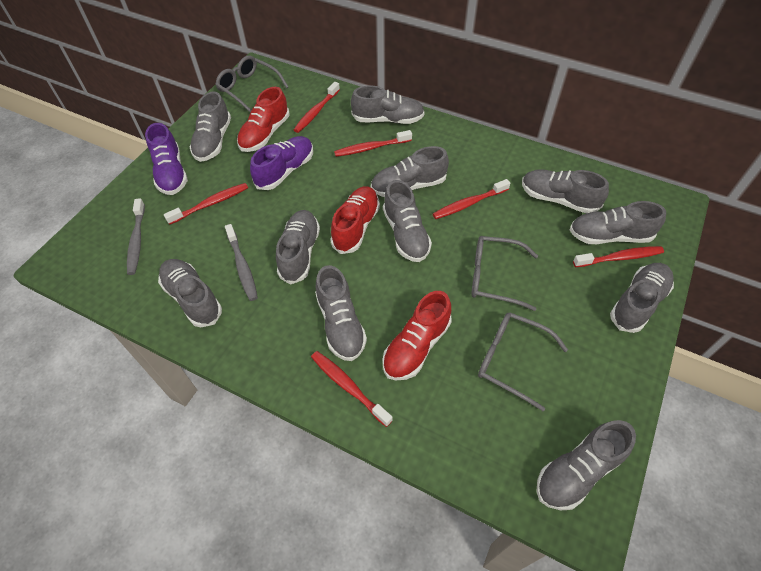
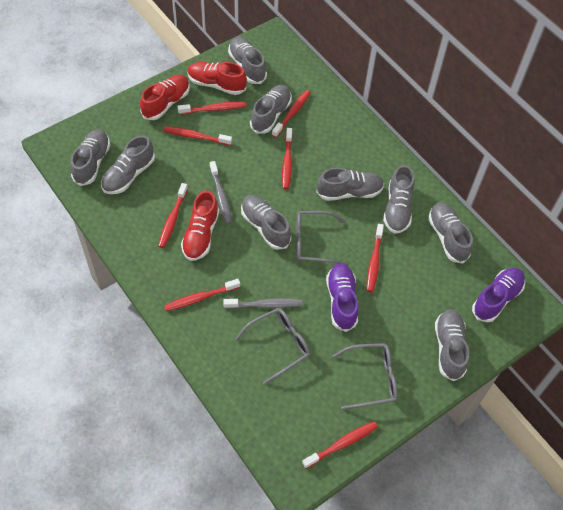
grey shoe: 11 -> 9
red toothbrush: 6 -> 8

